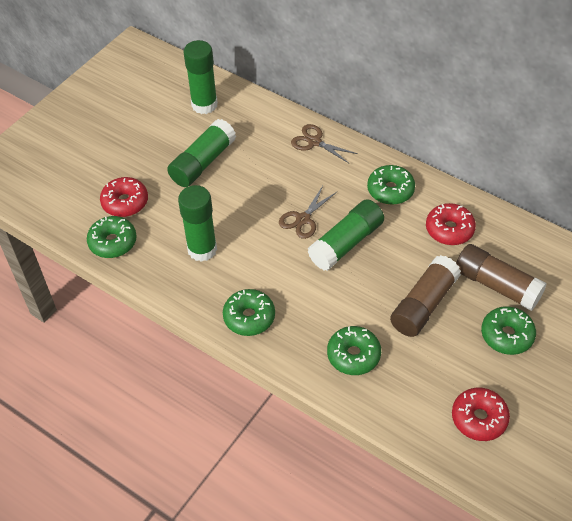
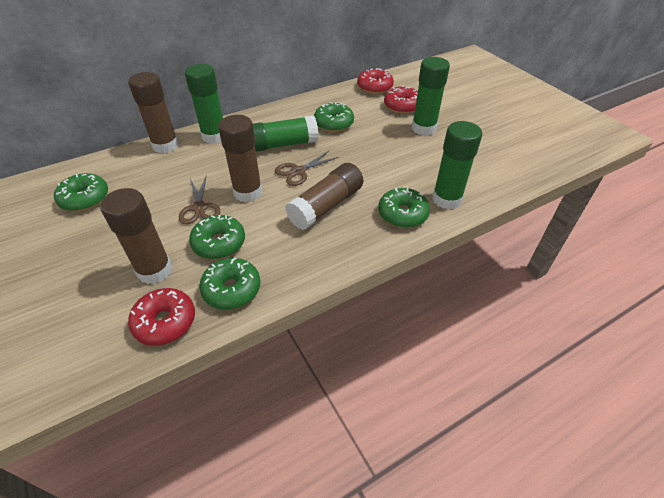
brown glue stick: 2 -> 4

